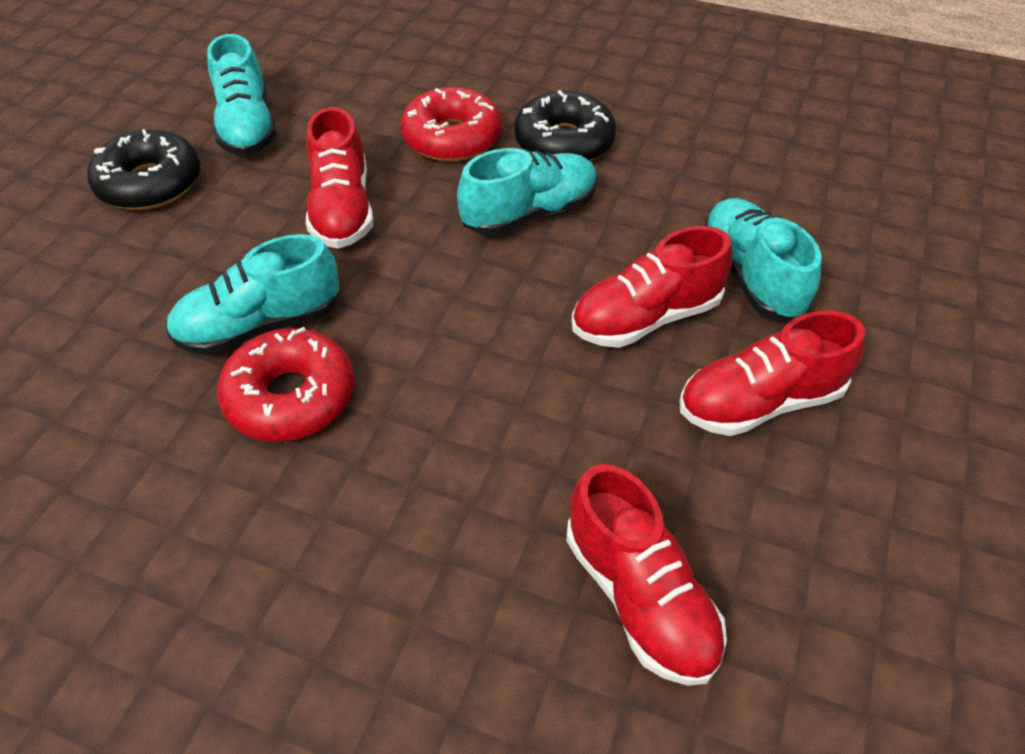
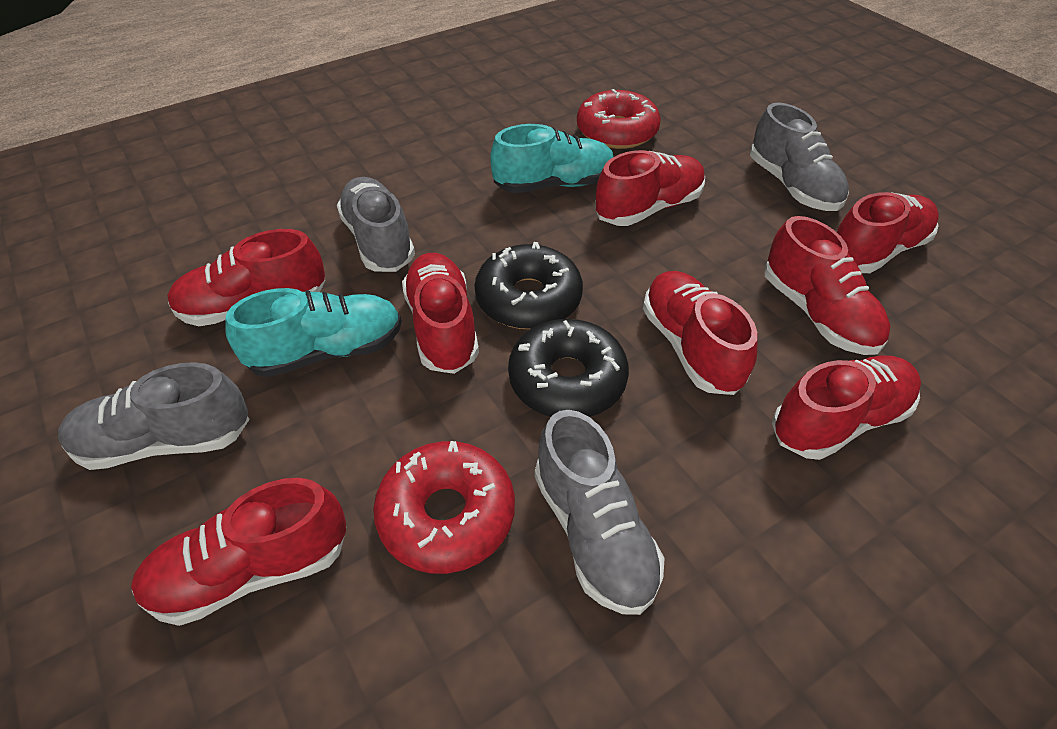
grey shoe: 0 -> 4
red shoe: 4 -> 8
turquoise shoe: 4 -> 2

